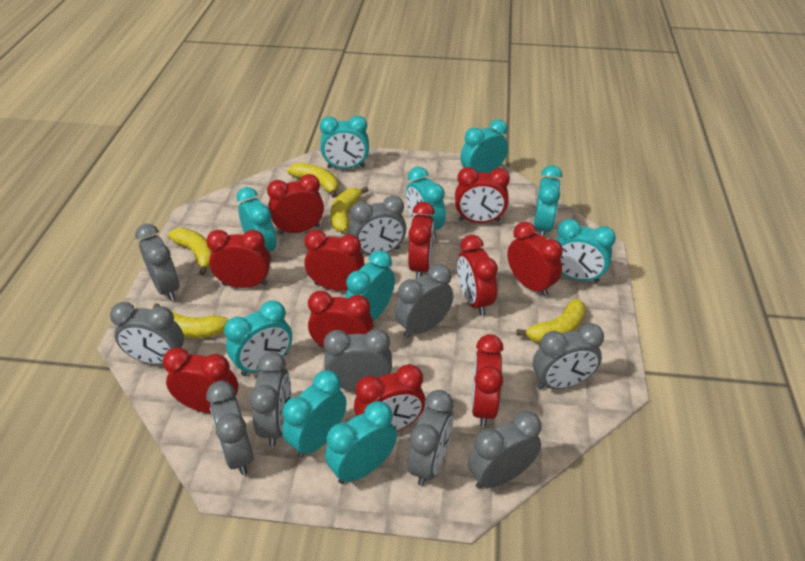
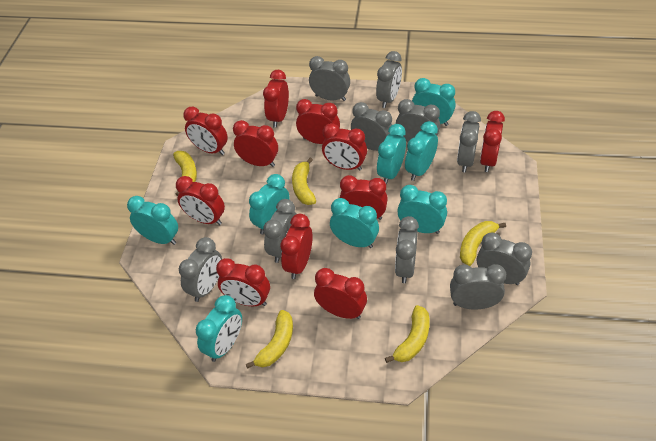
turquoise clock: 10 -> 8

